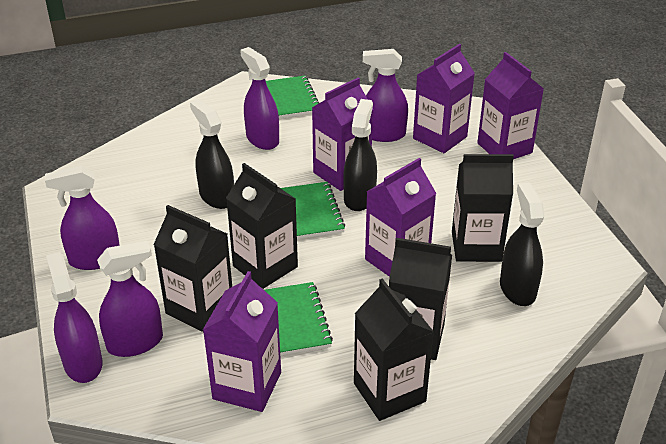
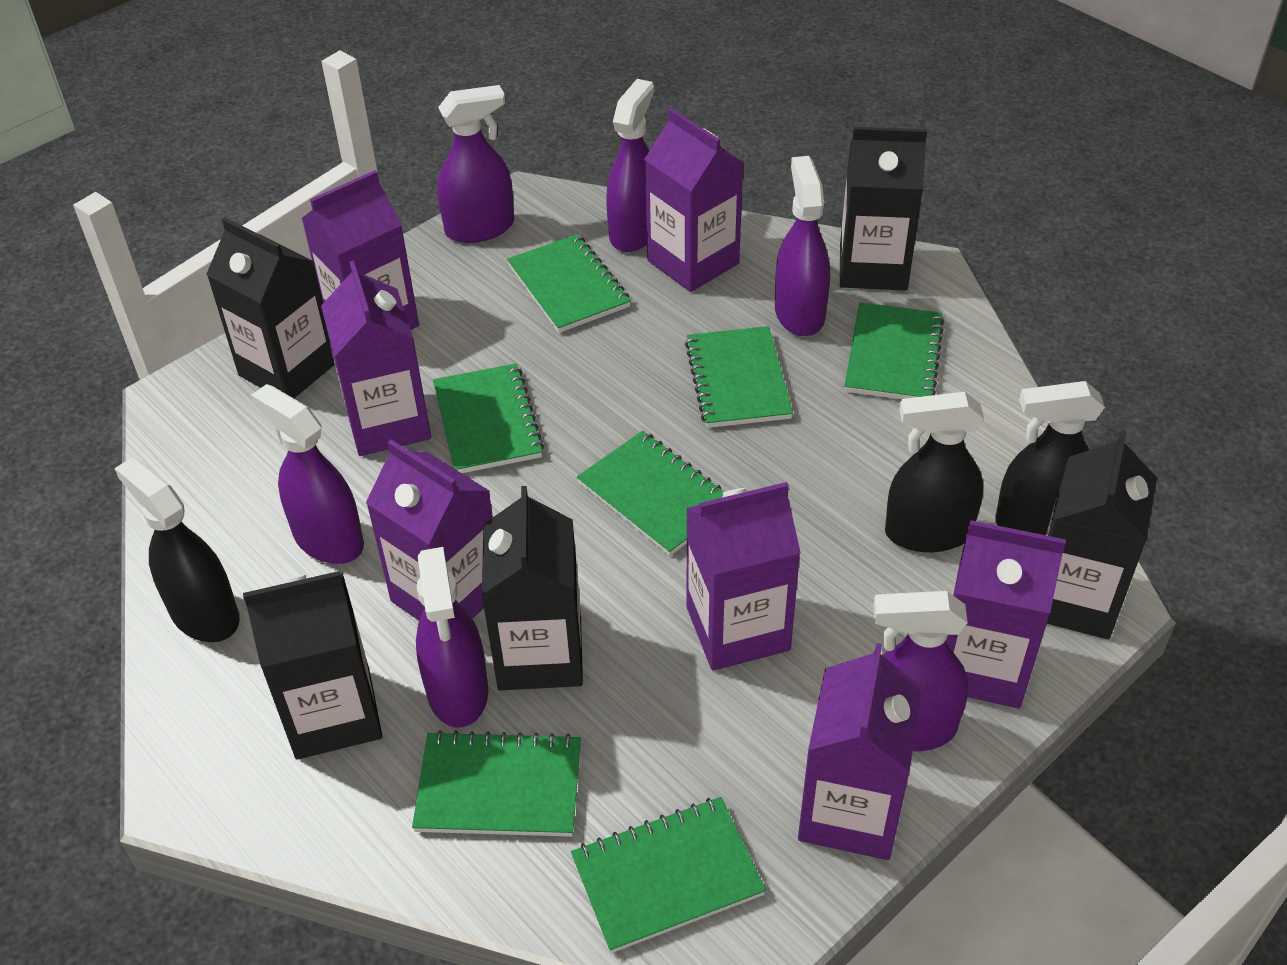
green notebook: 3 -> 7
purple carton: 5 -> 7
purple spray bottle: 5 -> 6

